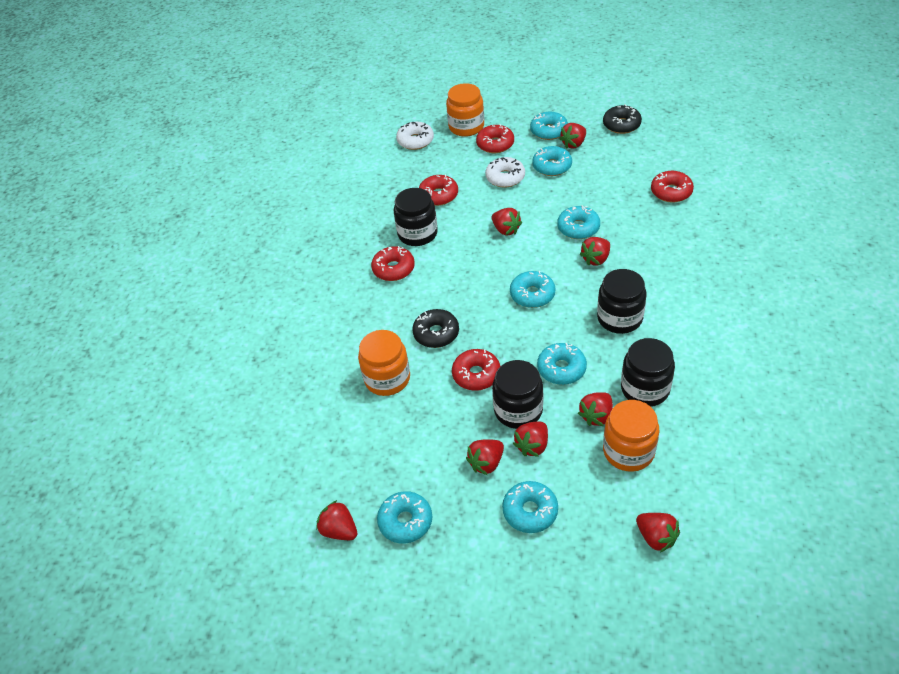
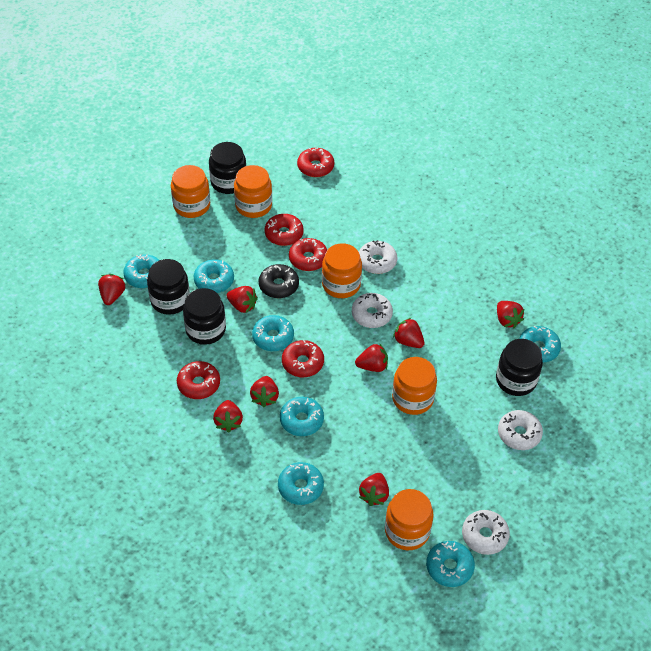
black donut: 2 -> 1
orange jar: 3 -> 5
white donut: 2 -> 4

